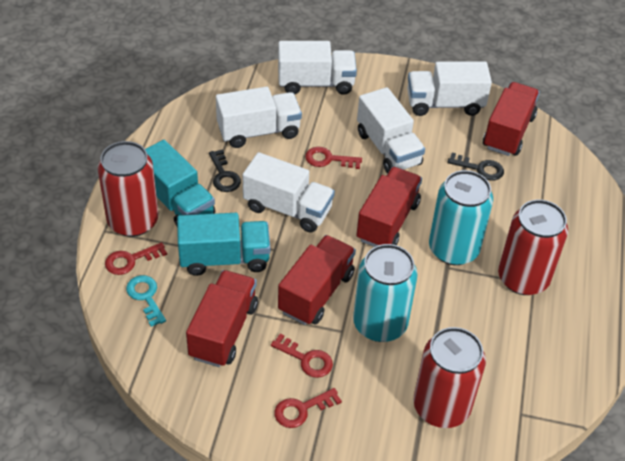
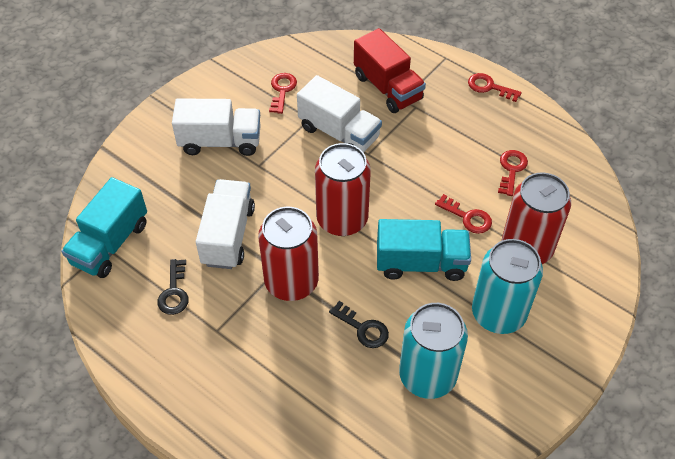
red truck: 4 -> 1
turquoise key: 1 -> 0
white truck: 5 -> 3

